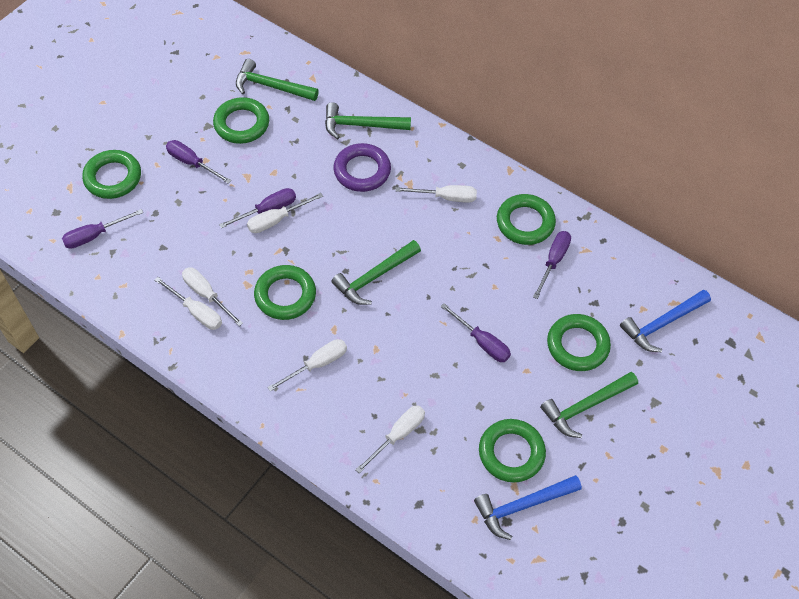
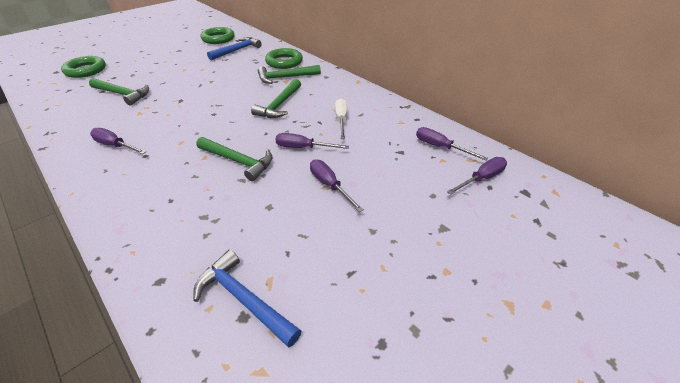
green ring: 6 -> 3
purple ring: 1 -> 0
white screwdriver: 6 -> 1

